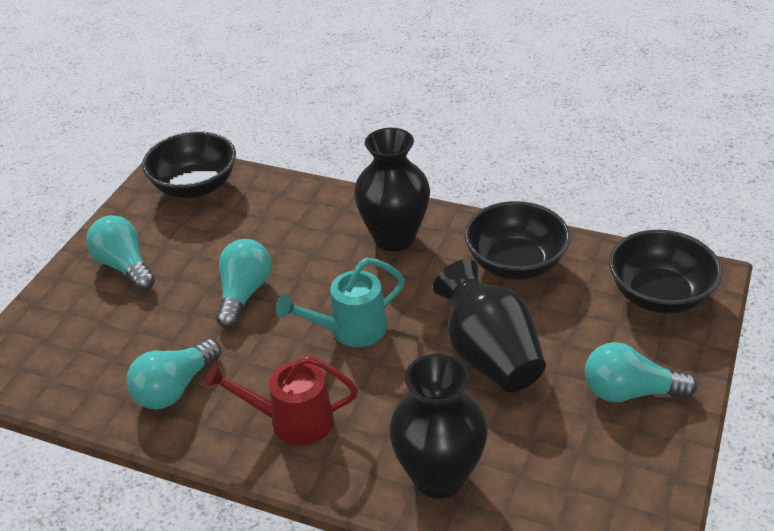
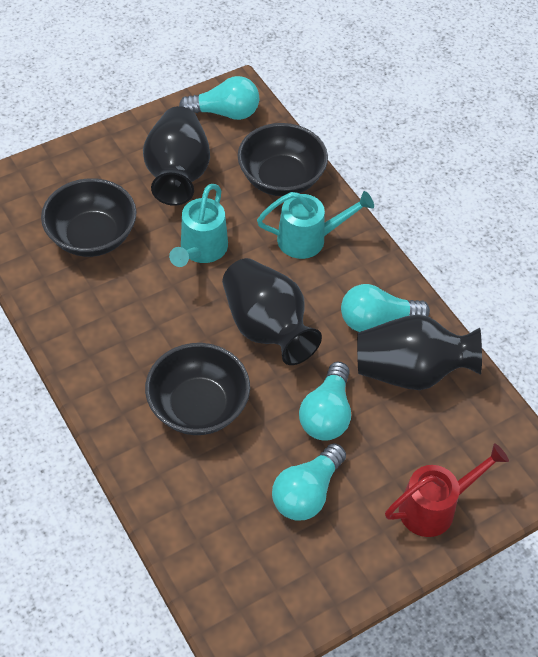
turquoise watering can: 1 -> 2

